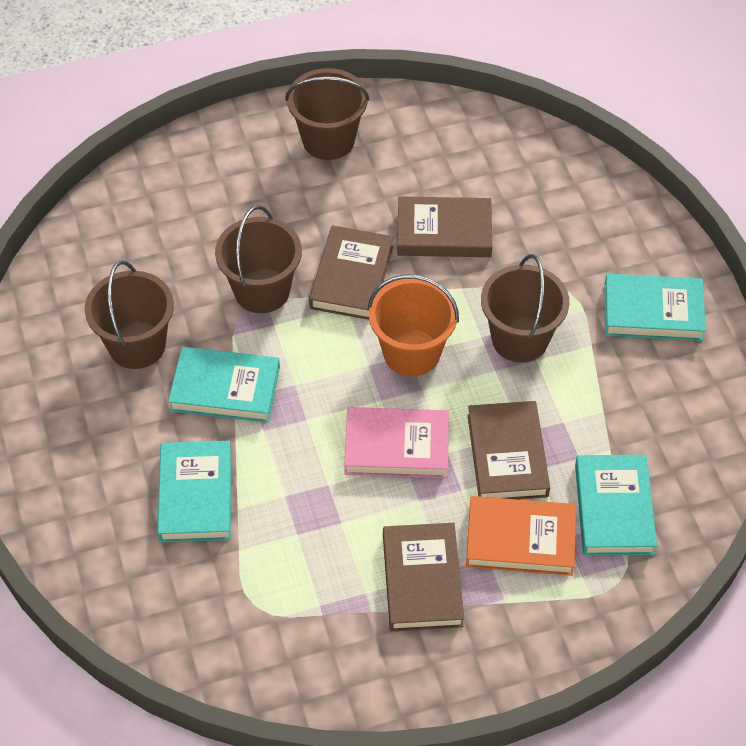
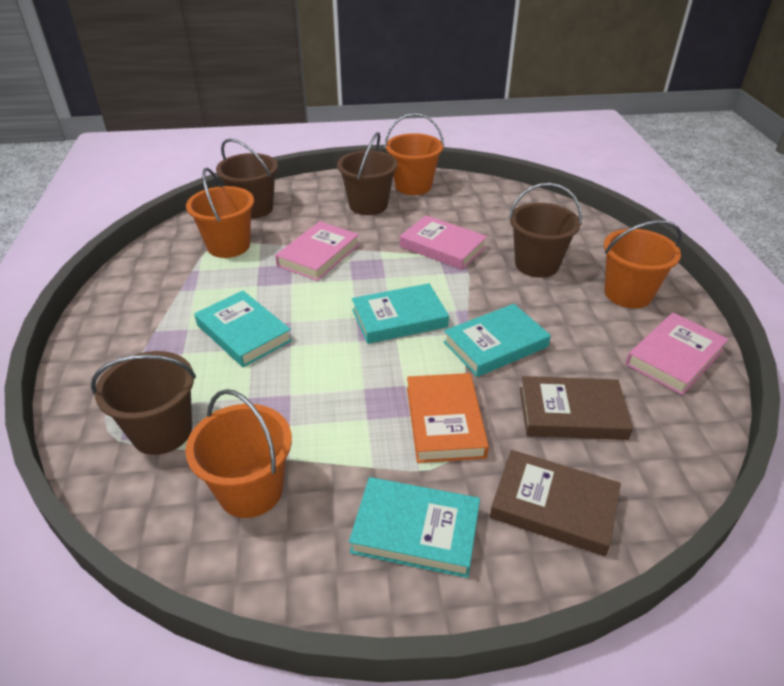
brown book: 4 -> 2
orange bucket: 1 -> 4
pink book: 1 -> 3

